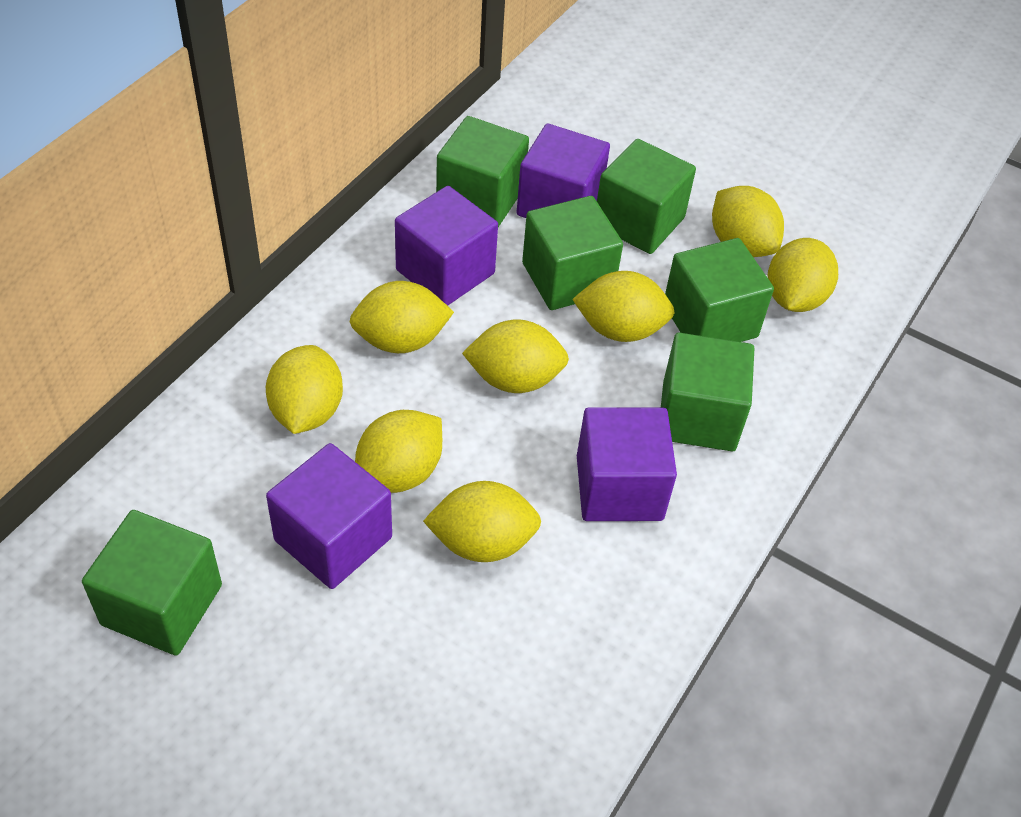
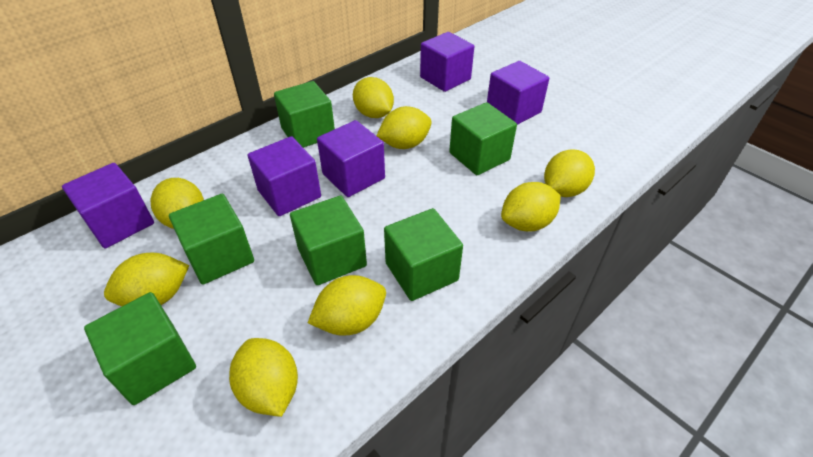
purple cube: 4 -> 5

